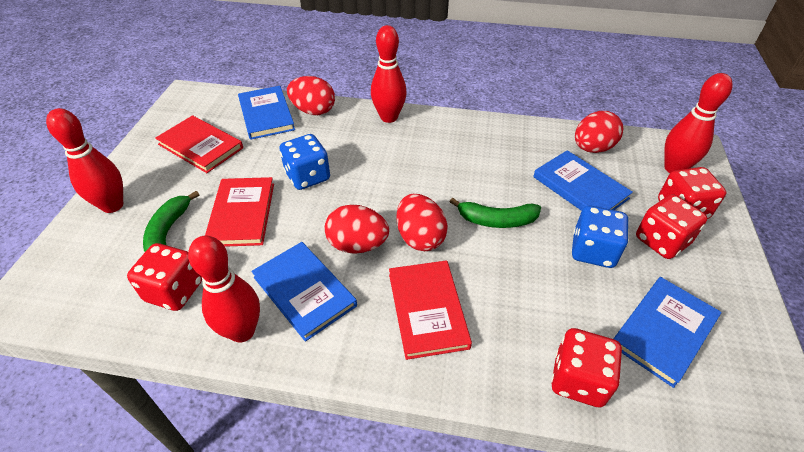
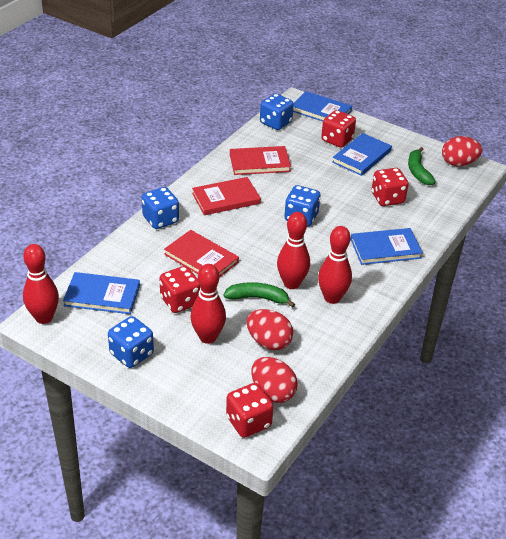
blue dice: 2 -> 4
red egg: 4 -> 3

